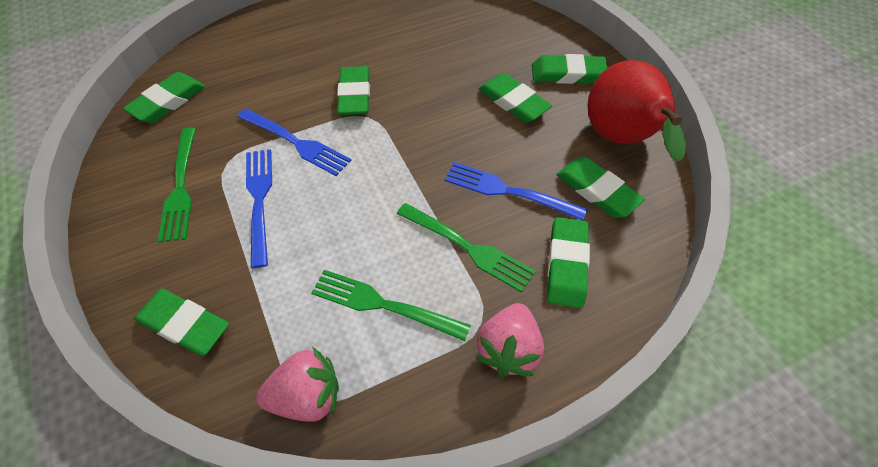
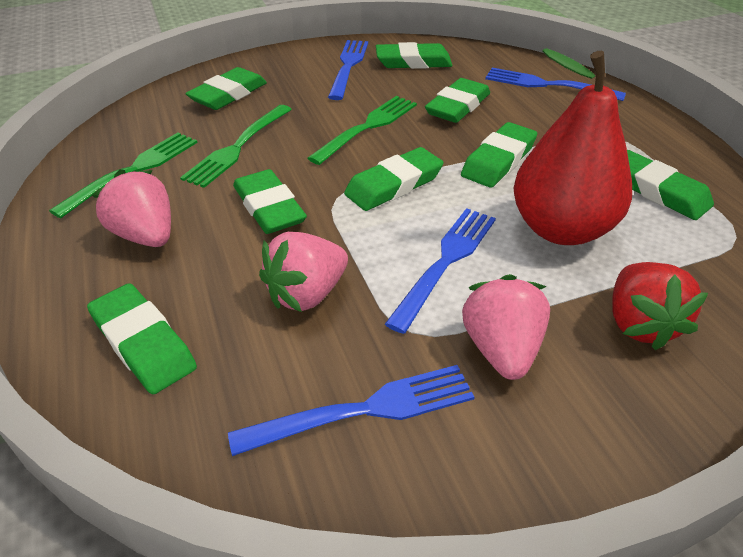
blue fork: 3 -> 4
green eraser: 7 -> 8
pink strawberry: 2 -> 3
red strawberry: 0 -> 1

